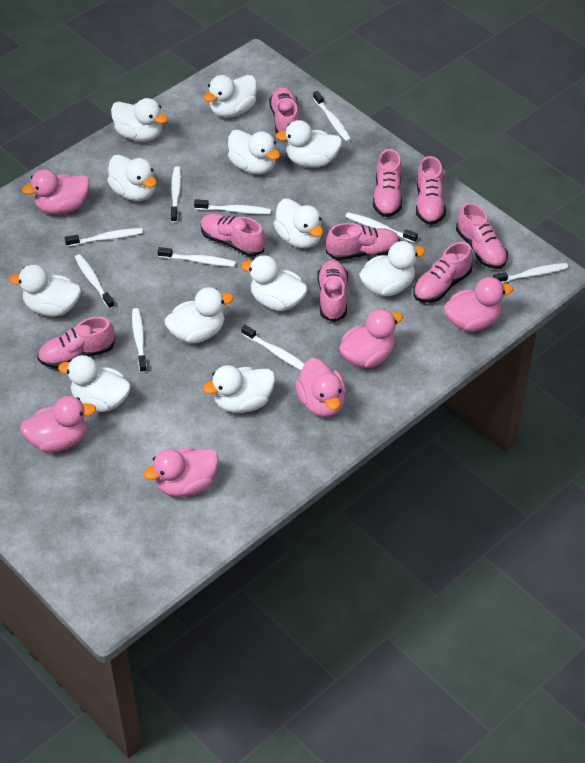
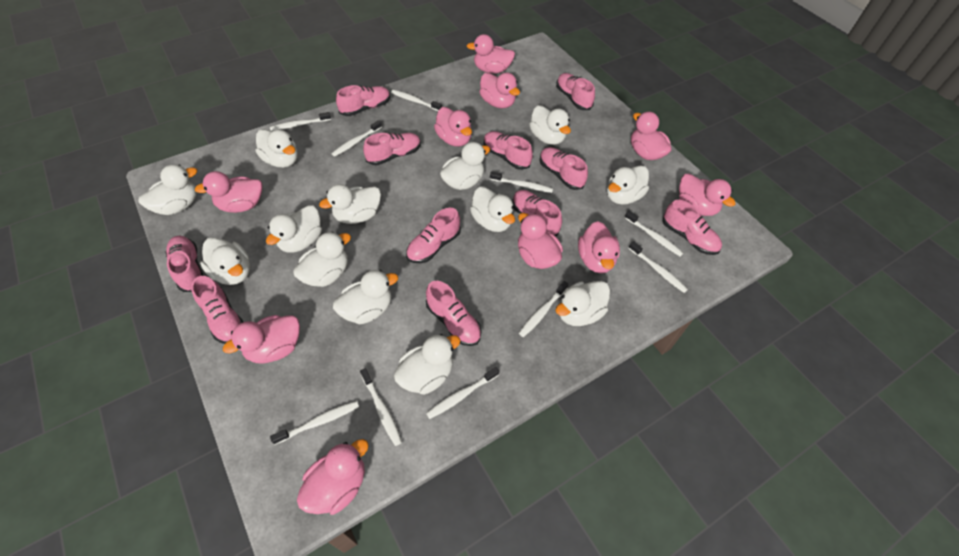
pink duck: 6 -> 10
pink shoe: 9 -> 11
white duck: 12 -> 13

